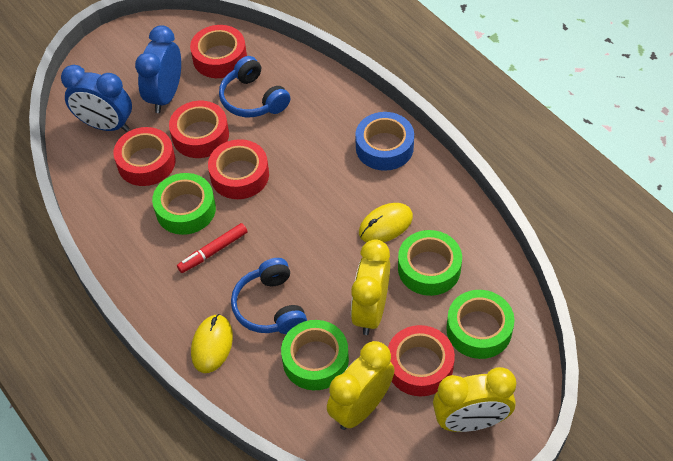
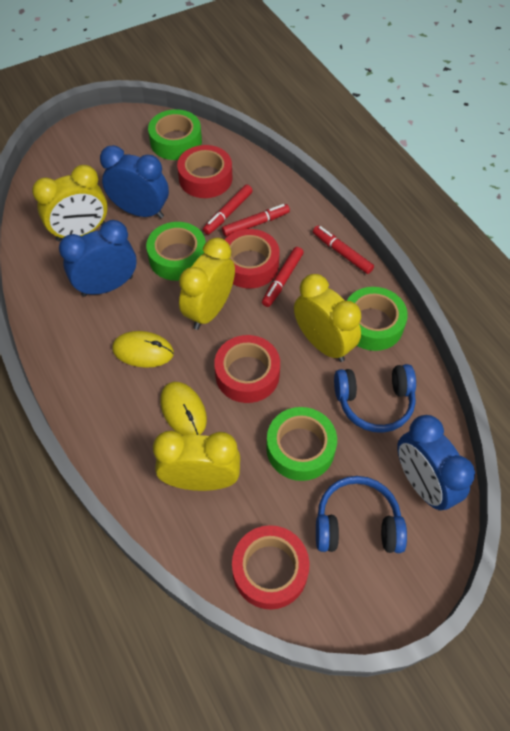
blue clock: 2 -> 3
blue tape: 1 -> 0
red marker: 1 -> 4
red tape: 5 -> 4
yellow clock: 3 -> 4

